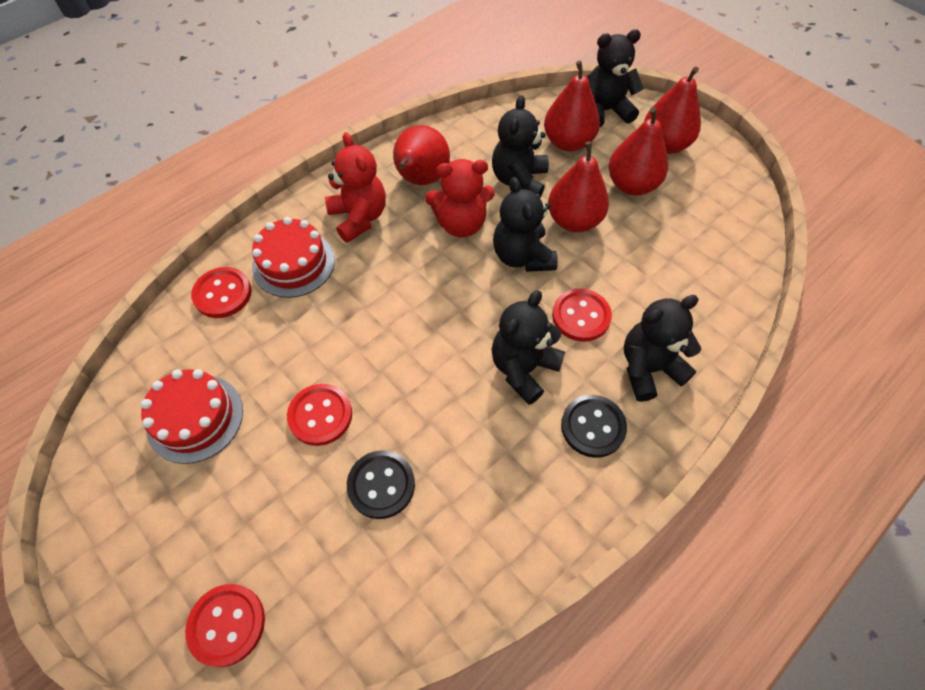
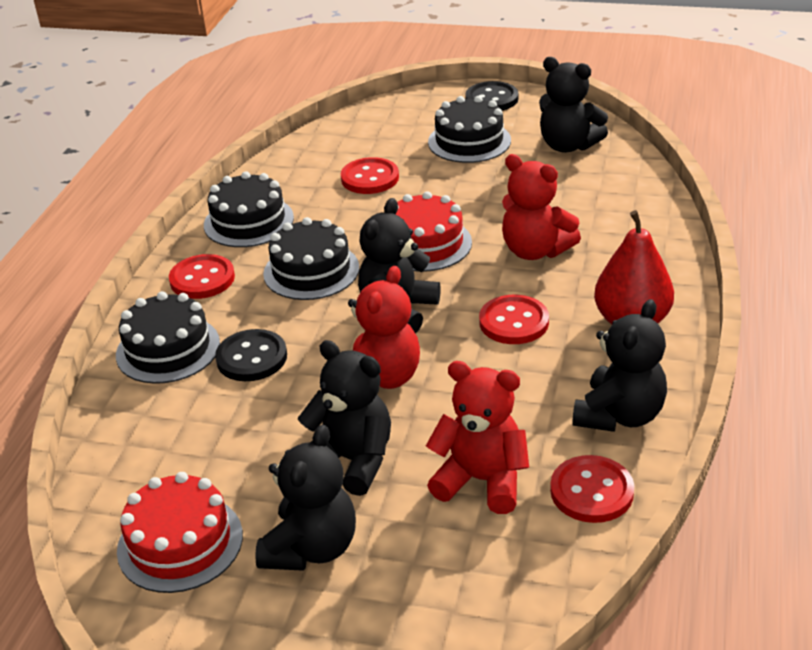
black cake: 0 -> 4
red pear: 5 -> 1
red teddy bear: 2 -> 3

